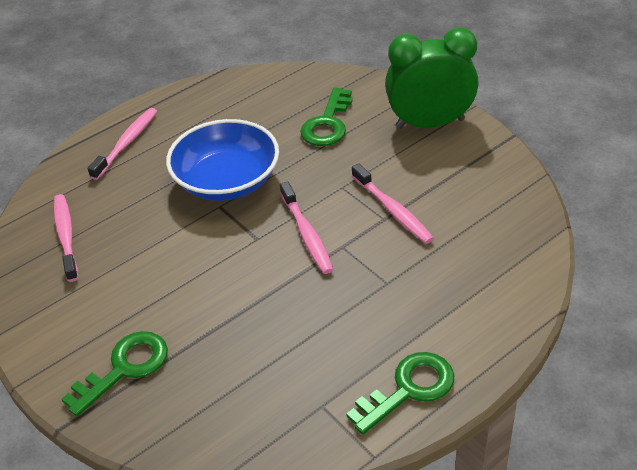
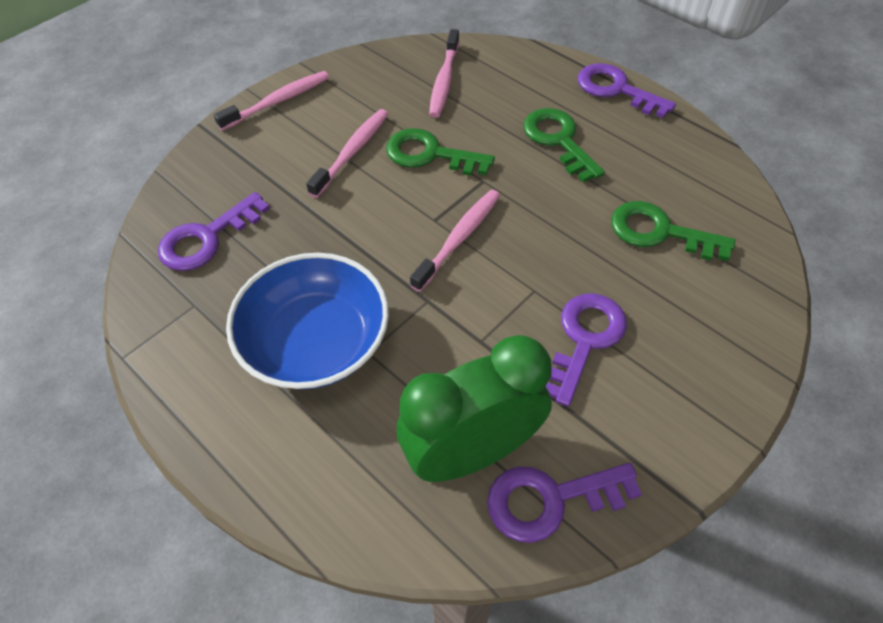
purple key: 0 -> 4

